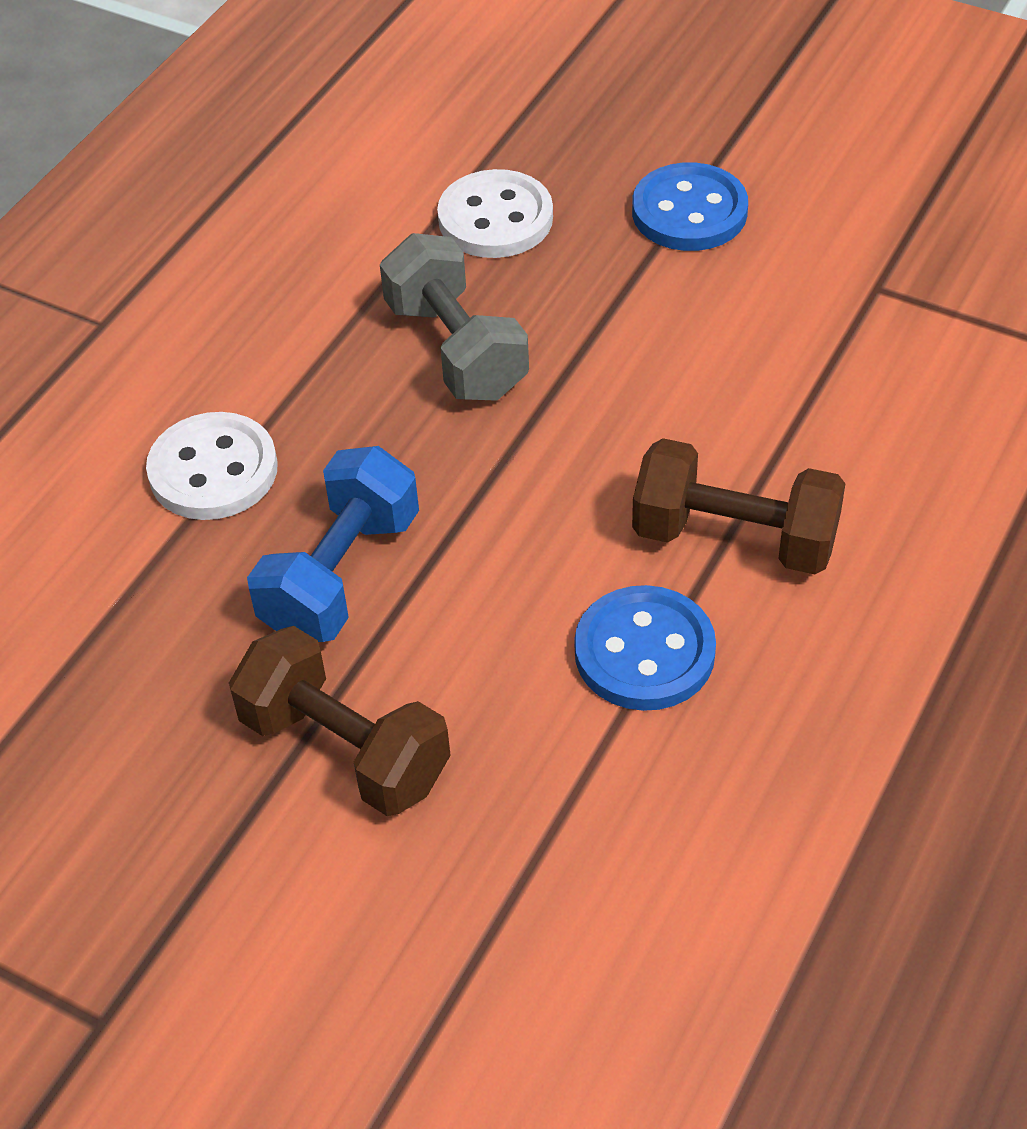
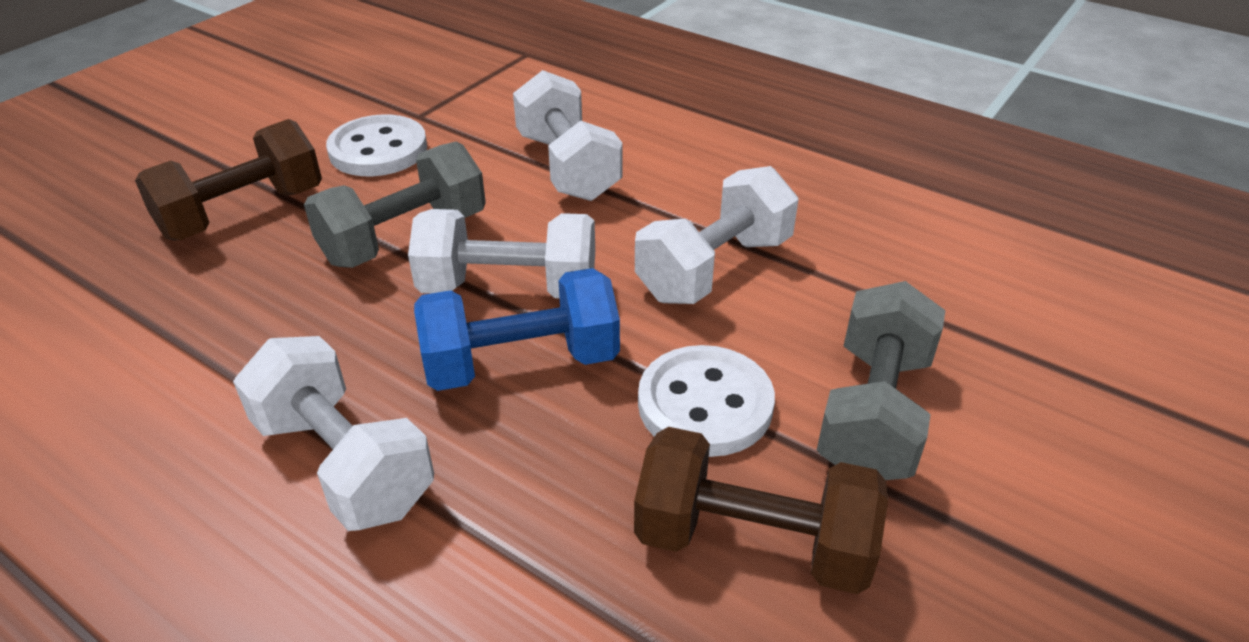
blue button: 2 -> 0
grey dumbbell: 1 -> 2
white dumbbell: 0 -> 4

